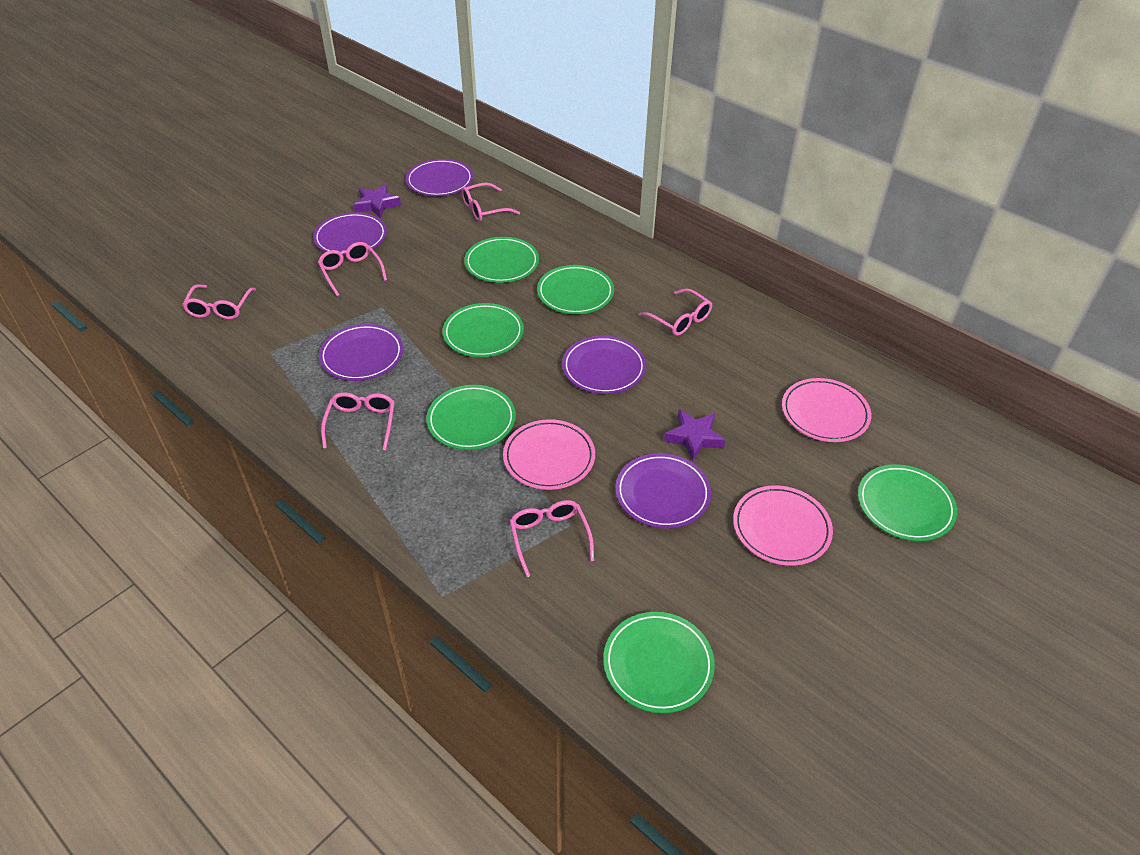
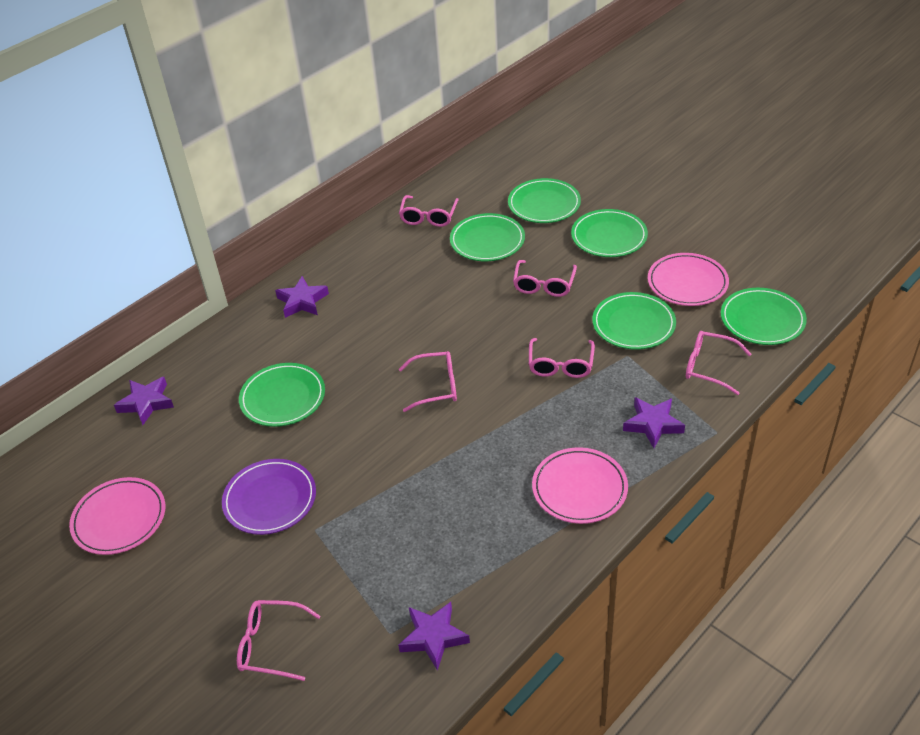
purple plate: 5 -> 1
purple star: 2 -> 4

